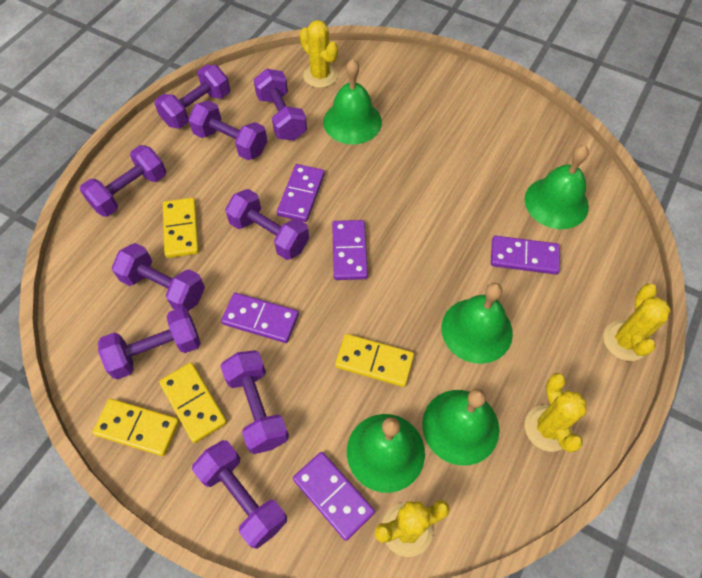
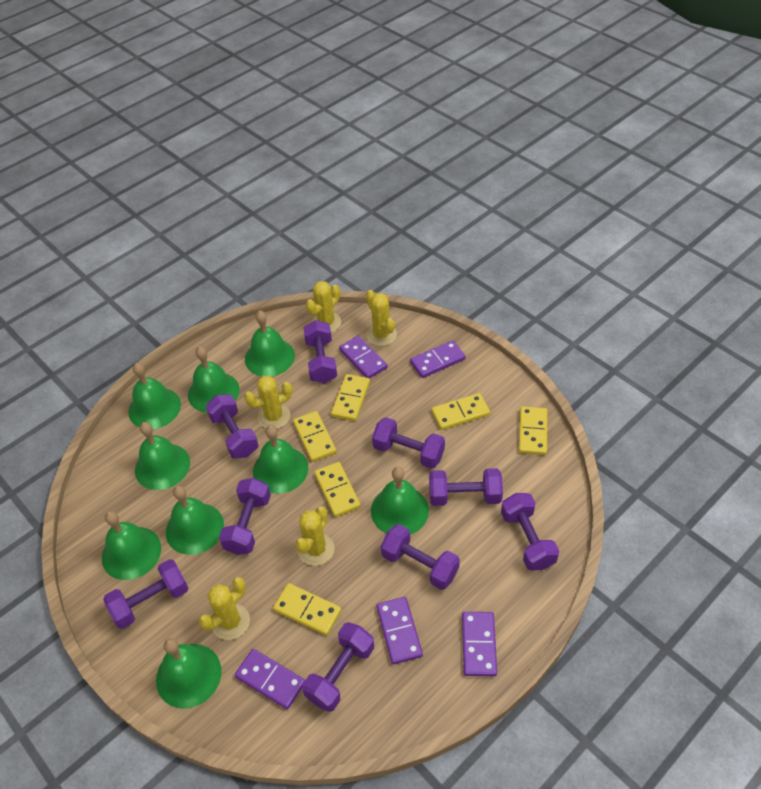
green bell: 5 -> 9
yellow cactus: 4 -> 5
yellow domino: 4 -> 6

